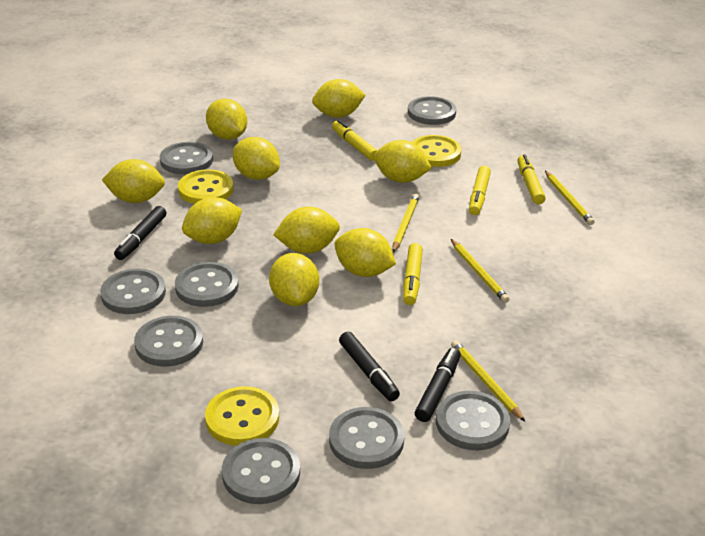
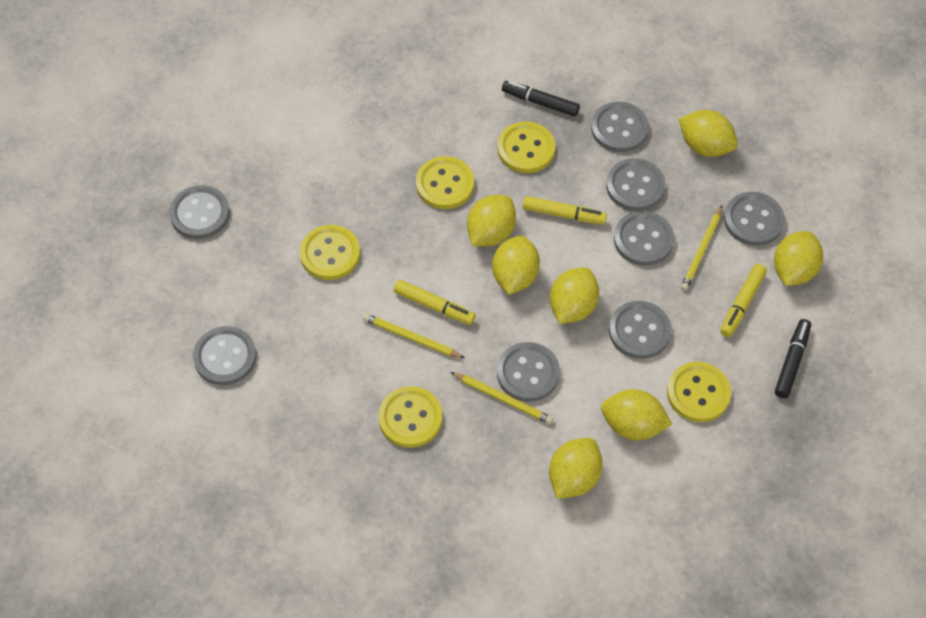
black marker: 3 -> 2
yellow button: 3 -> 5
yellow lemon: 9 -> 7
yellow marker: 4 -> 3
yellow pencil: 4 -> 3

